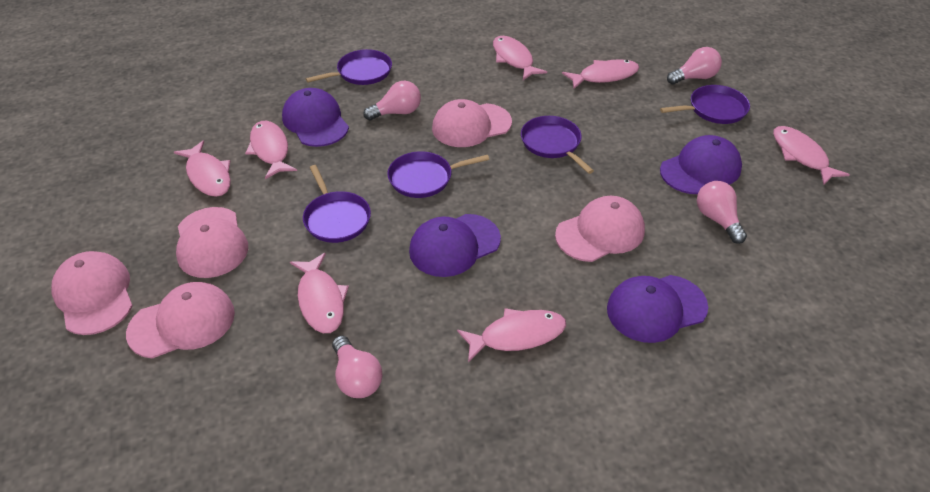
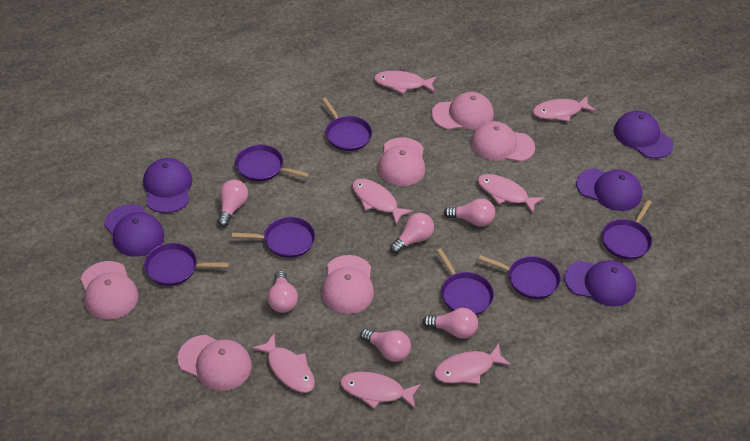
pink cap: 5 -> 6
pink light bulb: 4 -> 6
purple cap: 4 -> 5
purple pan: 5 -> 7

